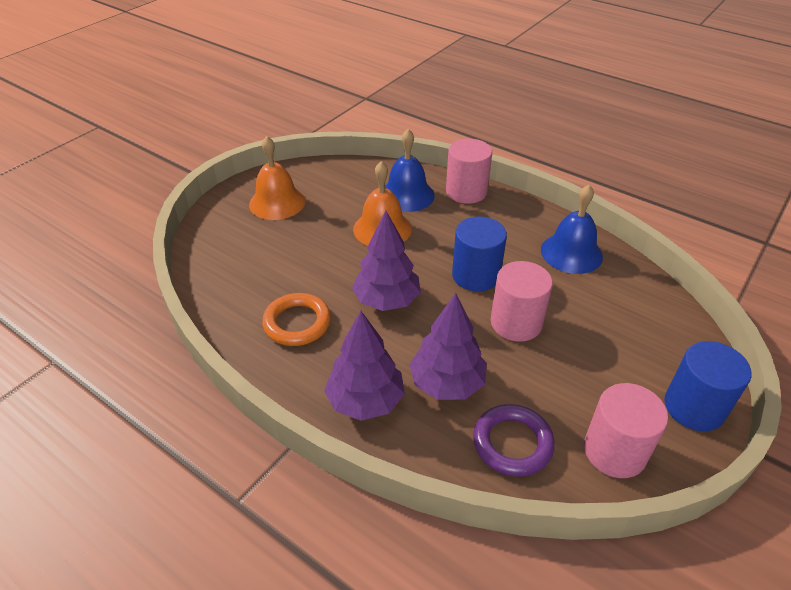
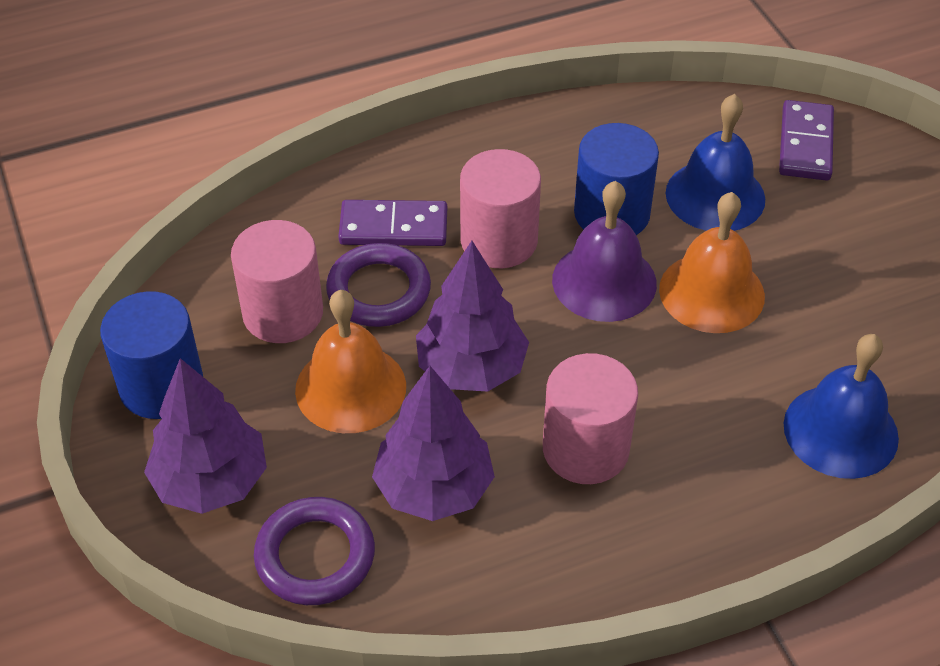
orange ring: 1 -> 0
purple bell: 0 -> 1
purple domino: 0 -> 2
purple ring: 1 -> 2

